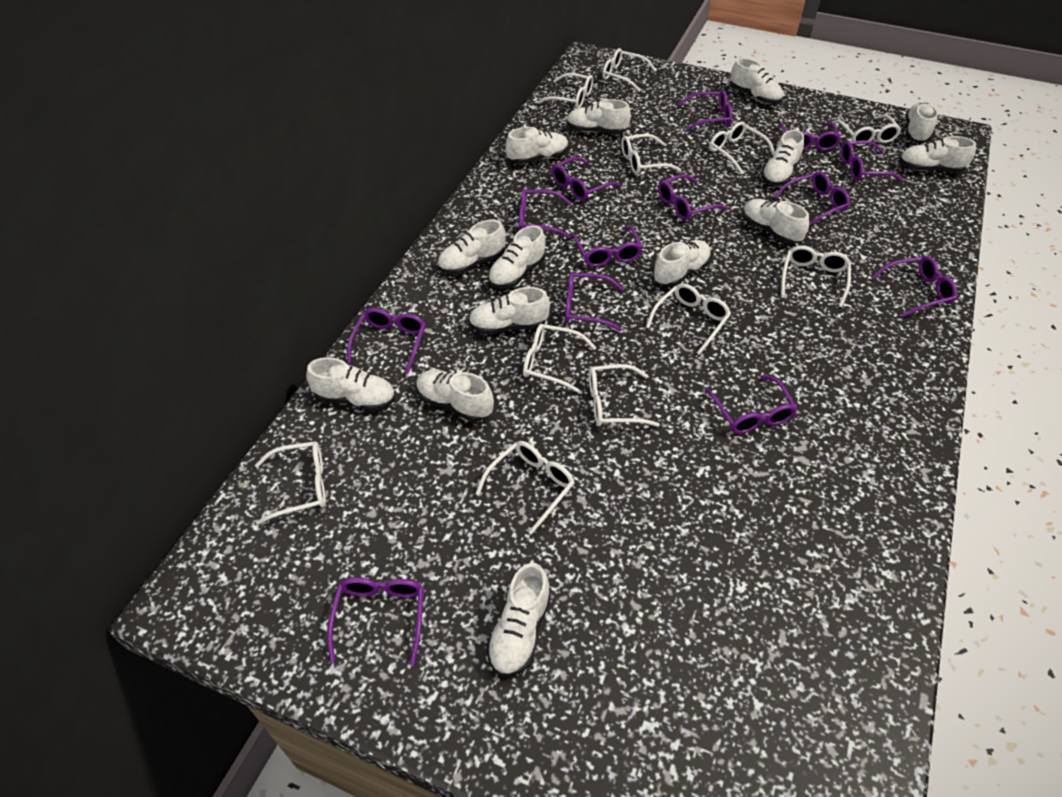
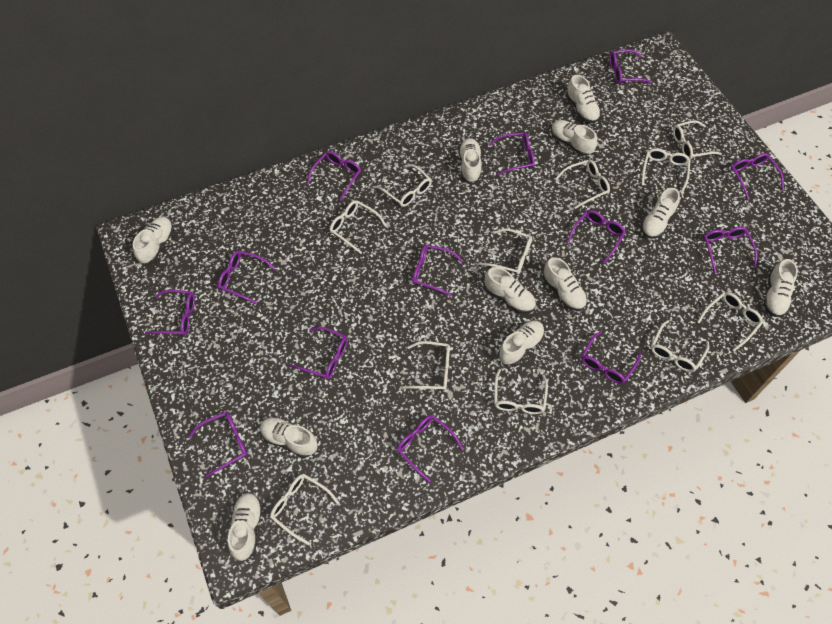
white shoe: 14 -> 11

